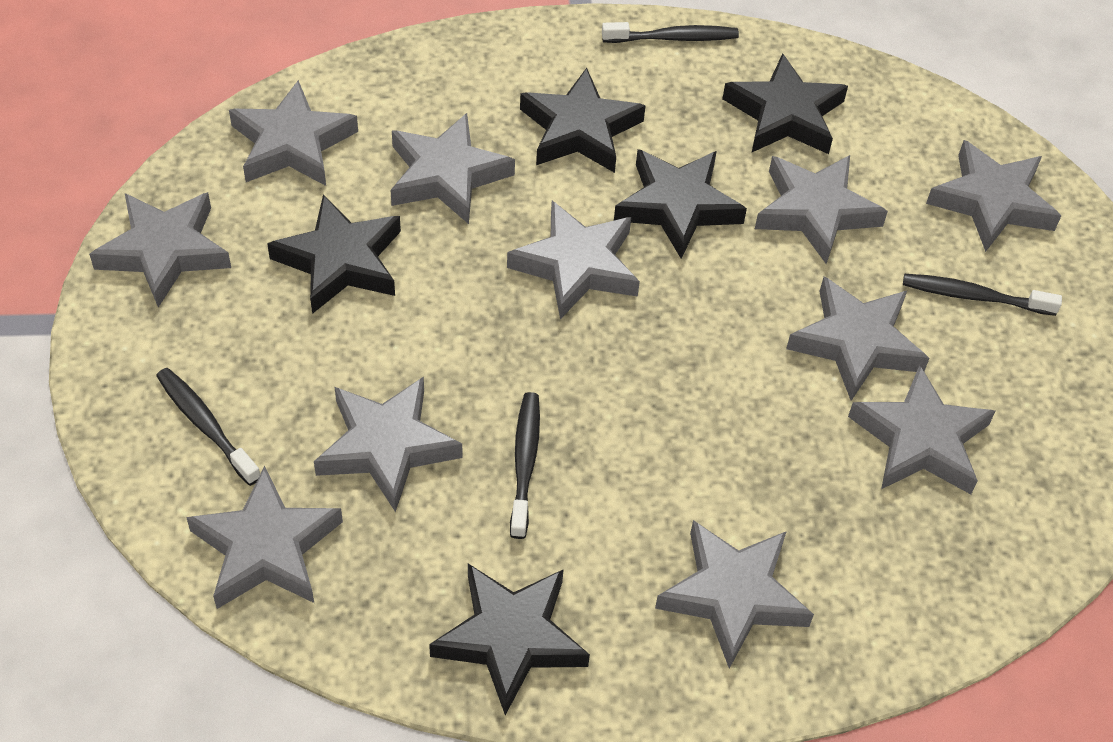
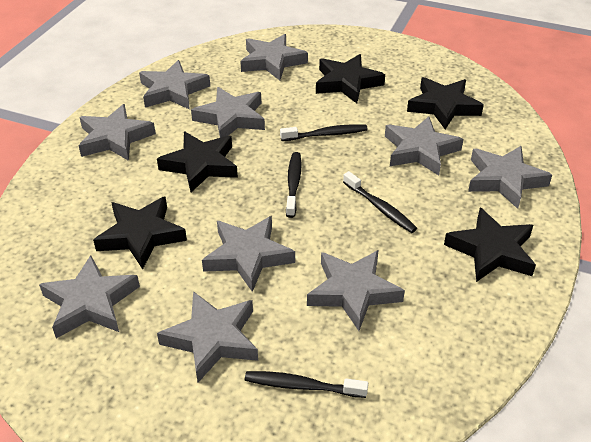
grey star: 11 -> 10

